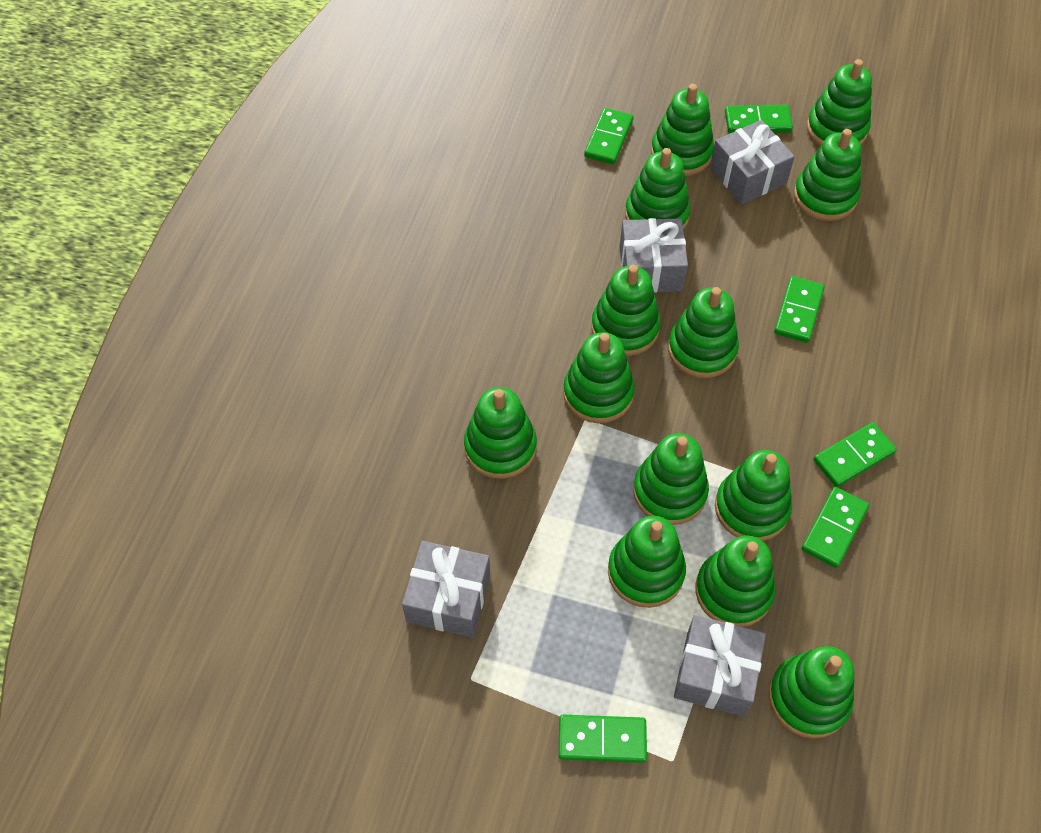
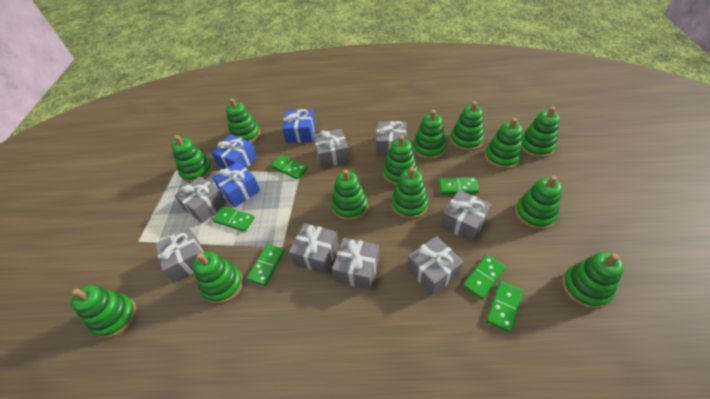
blue gift: 0 -> 3
grey gift: 4 -> 8

